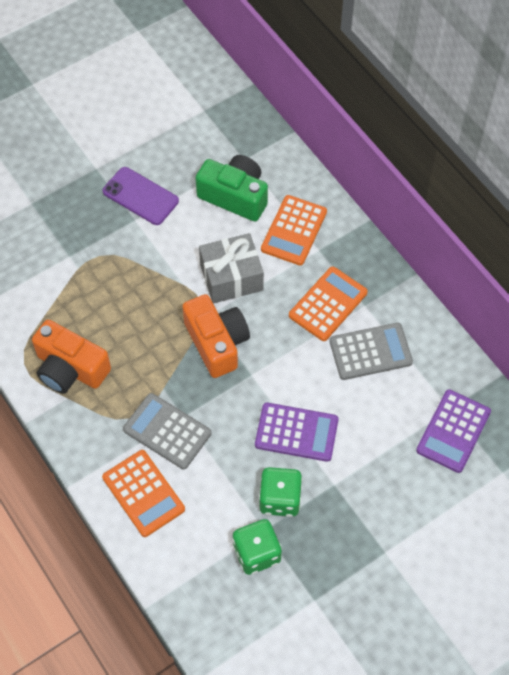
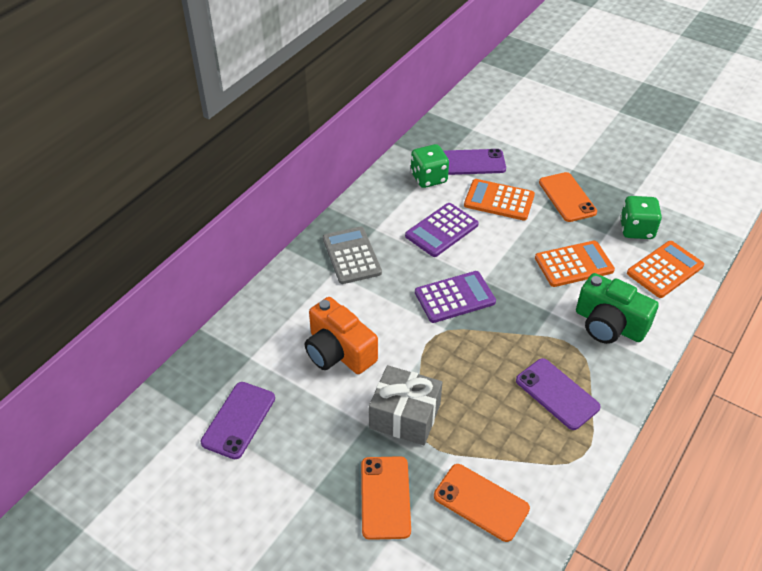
grey calculator: 2 -> 1
orange camera: 2 -> 1
orange phone: 0 -> 3
purple phone: 1 -> 3

